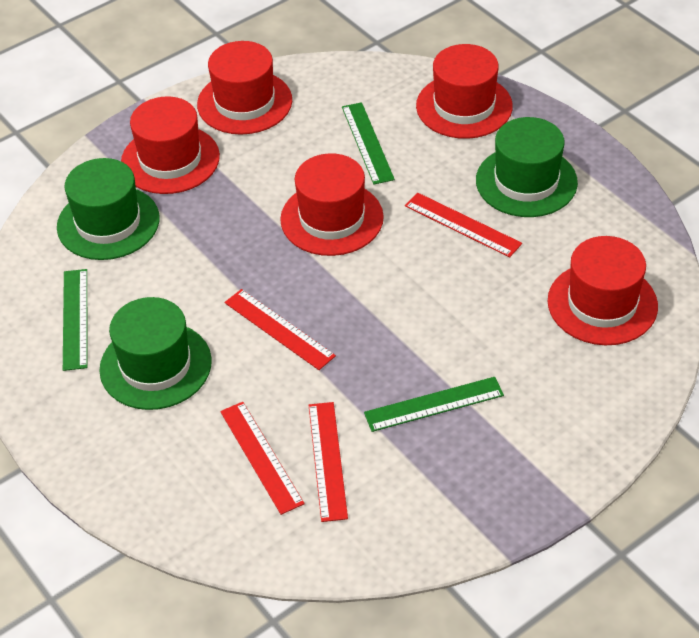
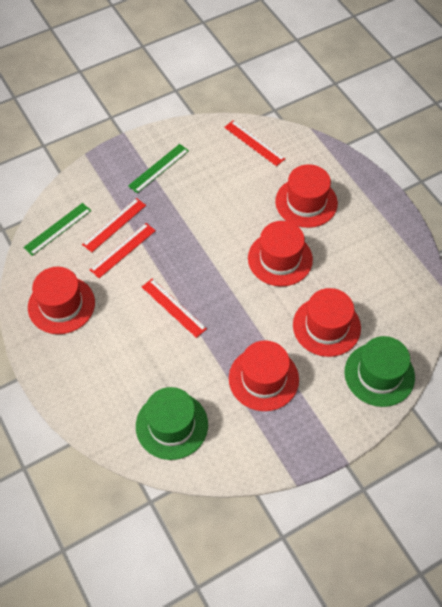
green hat: 3 -> 2
green ruler: 3 -> 2

